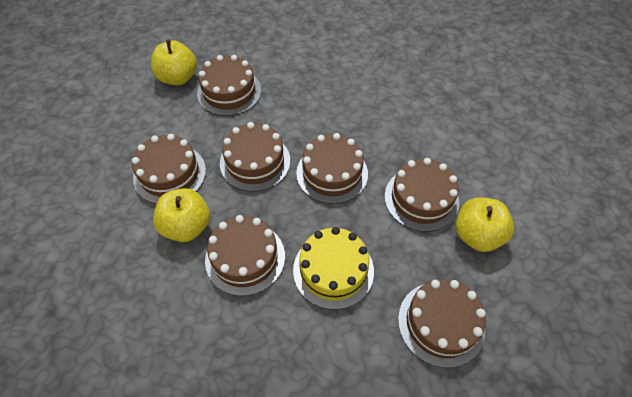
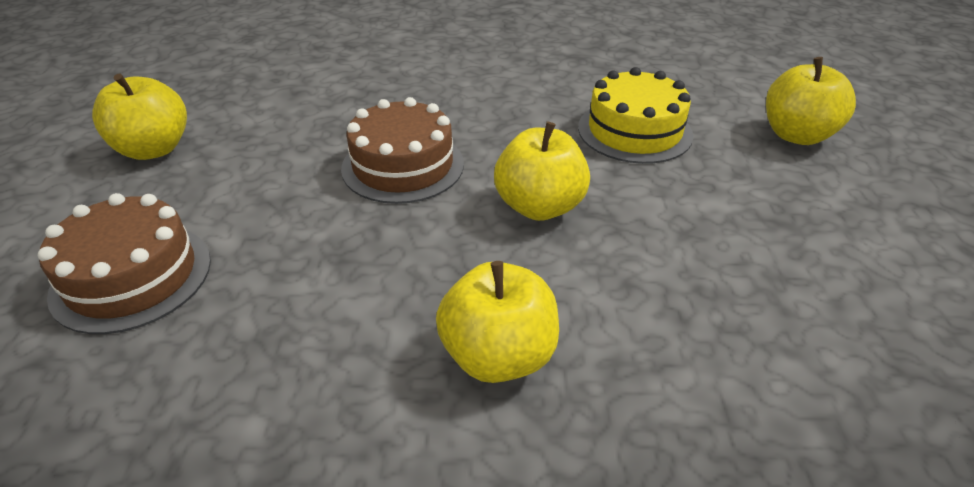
brown cake: 7 -> 2
yellow apple: 3 -> 4

